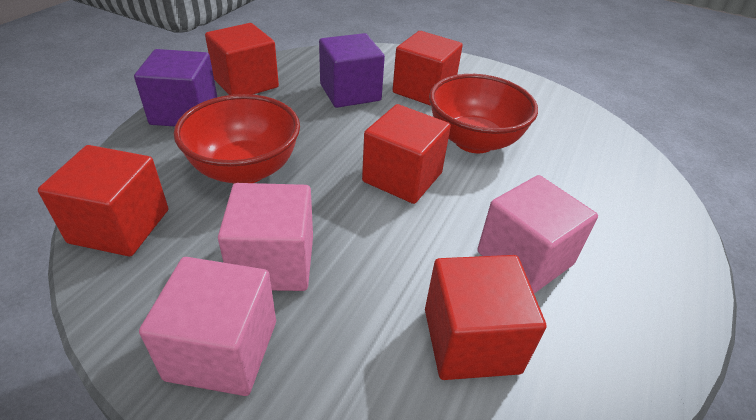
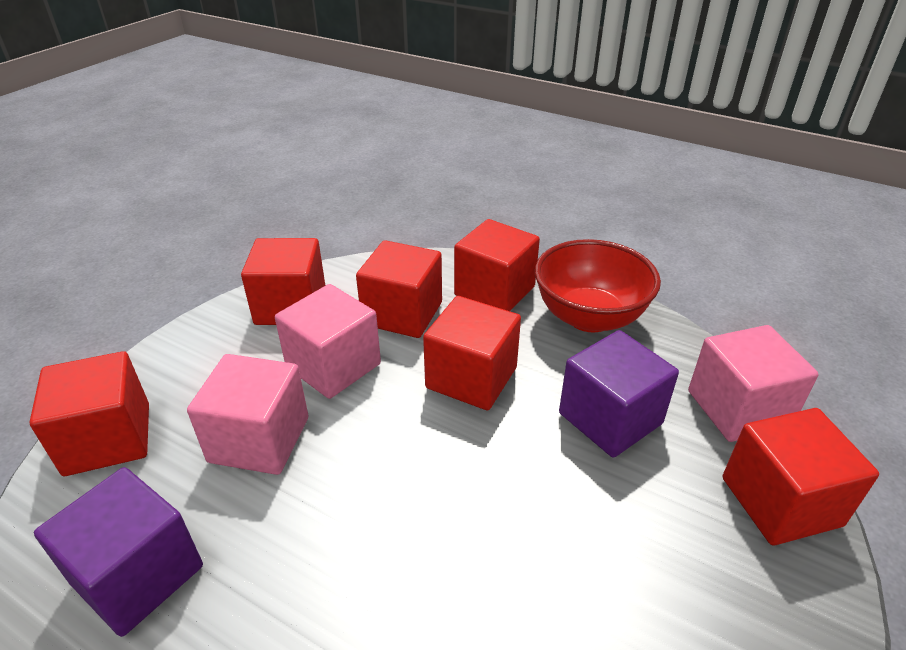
red bowl: 2 -> 1
red cube: 5 -> 6

